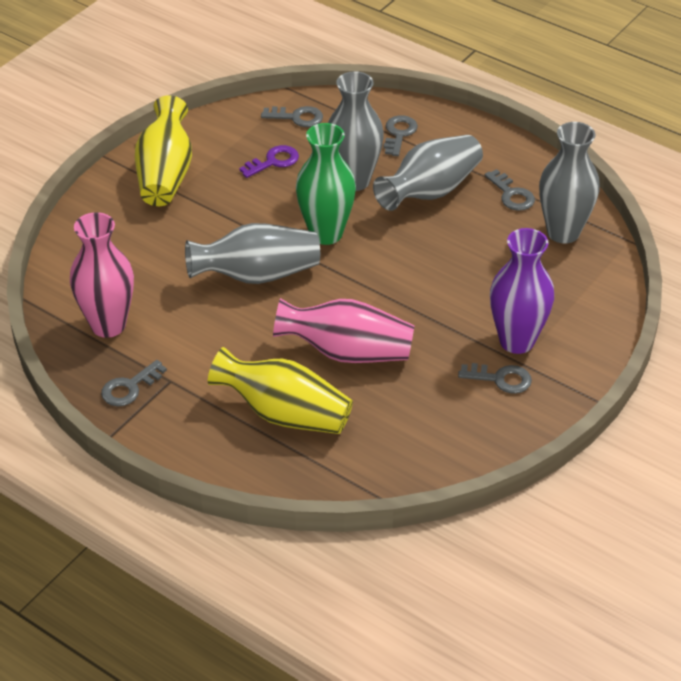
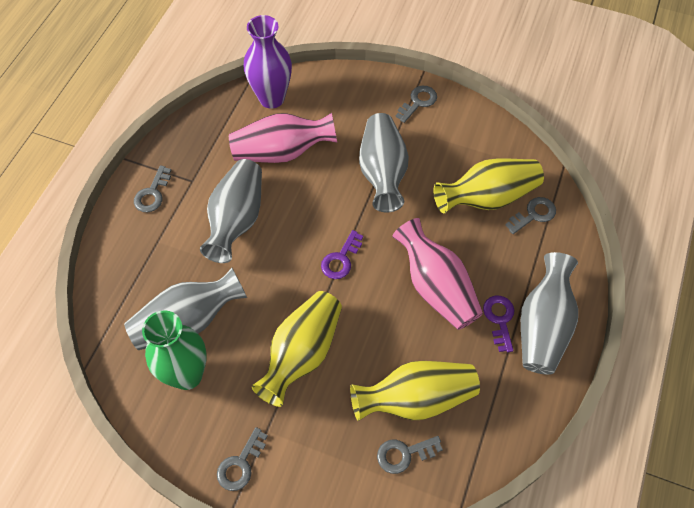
purple key: 1 -> 2
yellow vase: 2 -> 3

